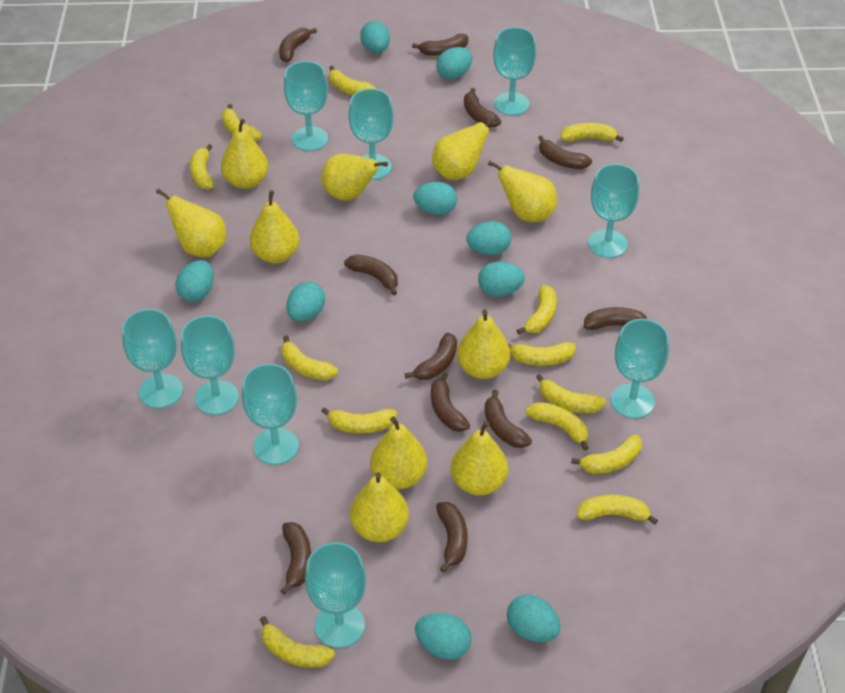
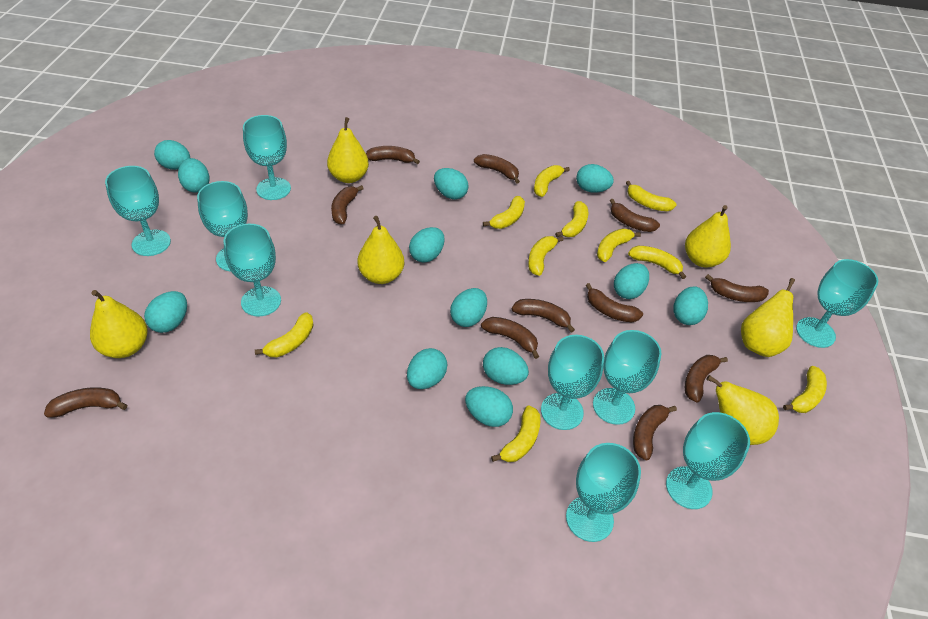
turquoise egg: 9 -> 12
yellow banana: 13 -> 10
yellow pear: 10 -> 6

